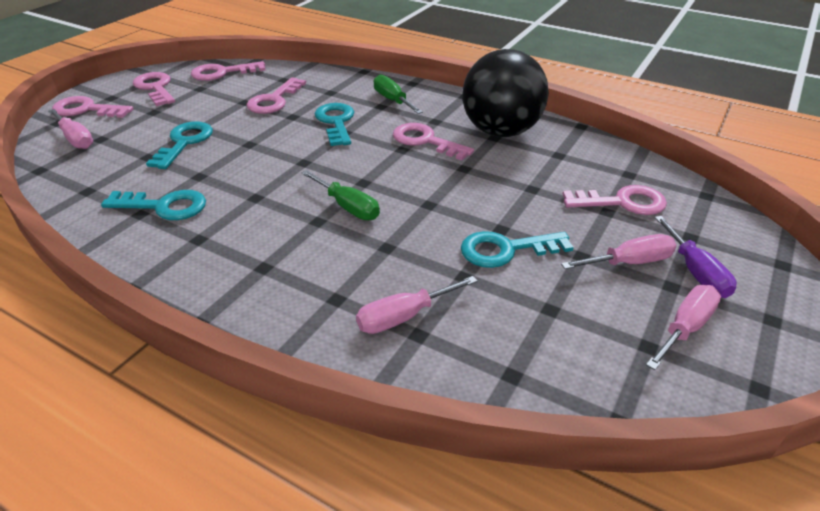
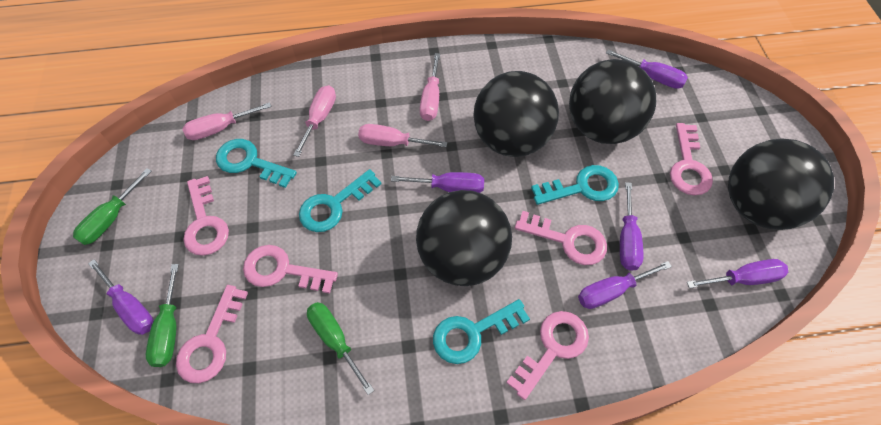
black ball: 1 -> 4
green screwdriver: 2 -> 3
purple screwdriver: 1 -> 6

